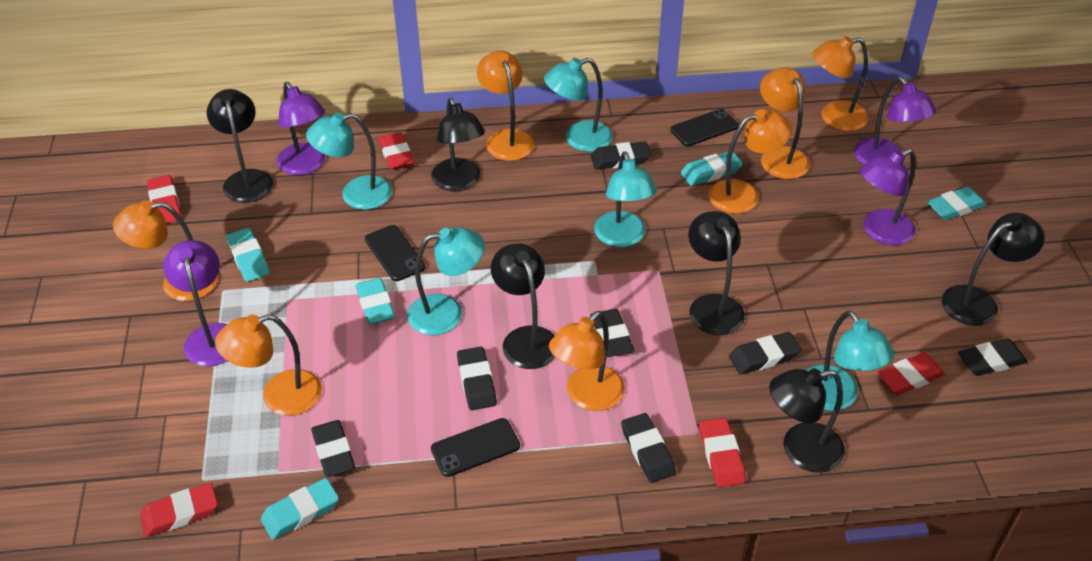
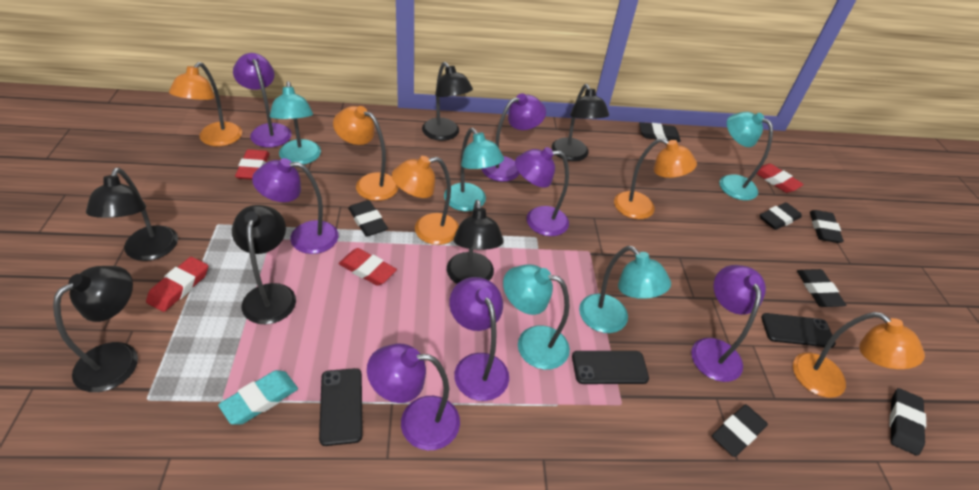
orange lamp: 7 -> 5
purple lamp: 4 -> 7
red eraser: 5 -> 4
turquoise eraser: 5 -> 1

